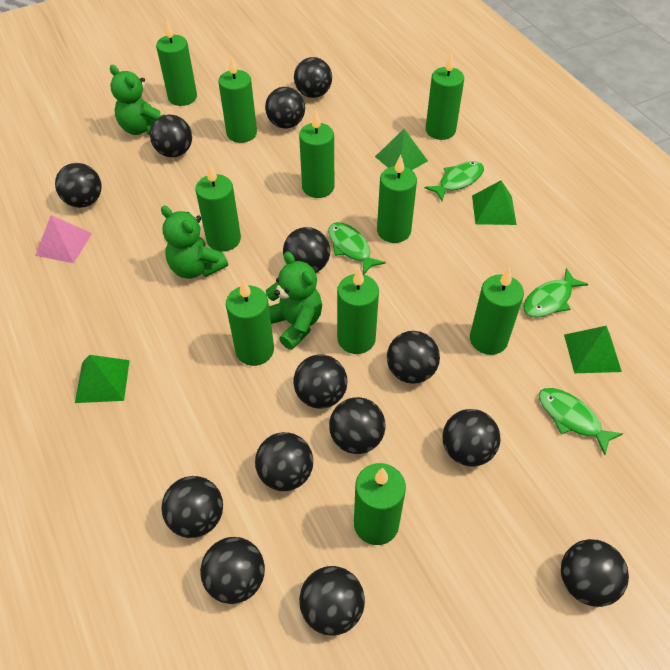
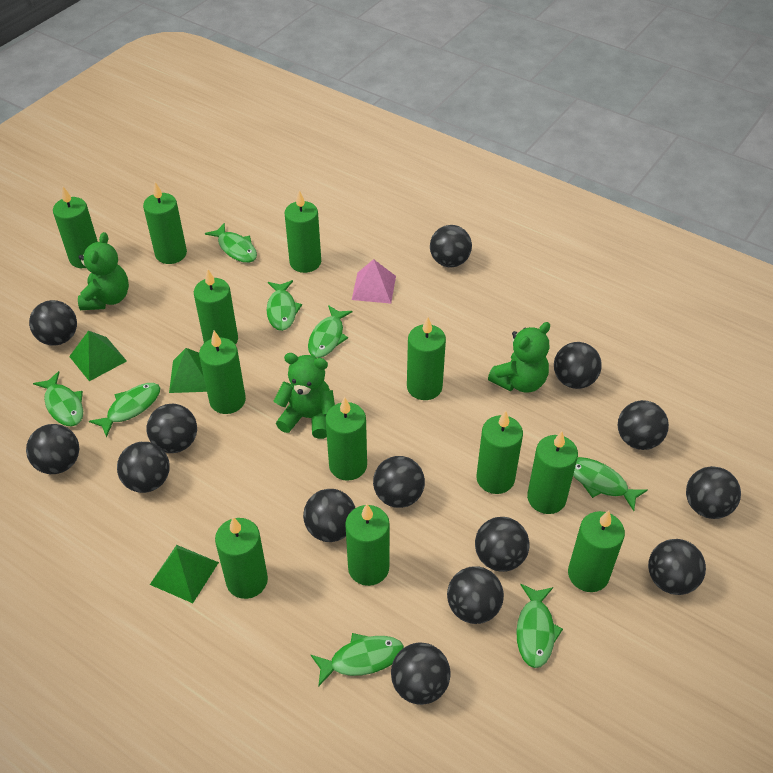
green candle: 10 -> 12
green fish: 4 -> 8
green pyramid: 4 -> 3

